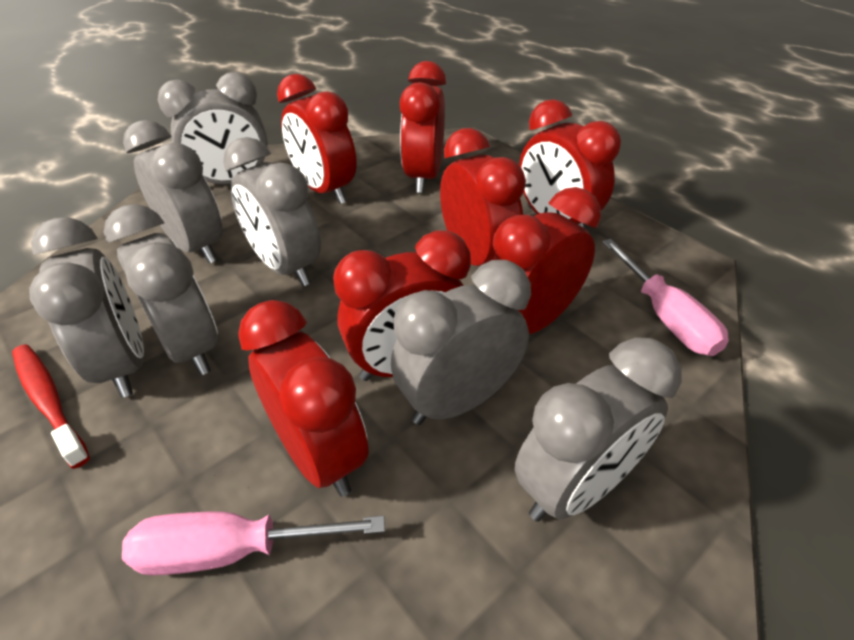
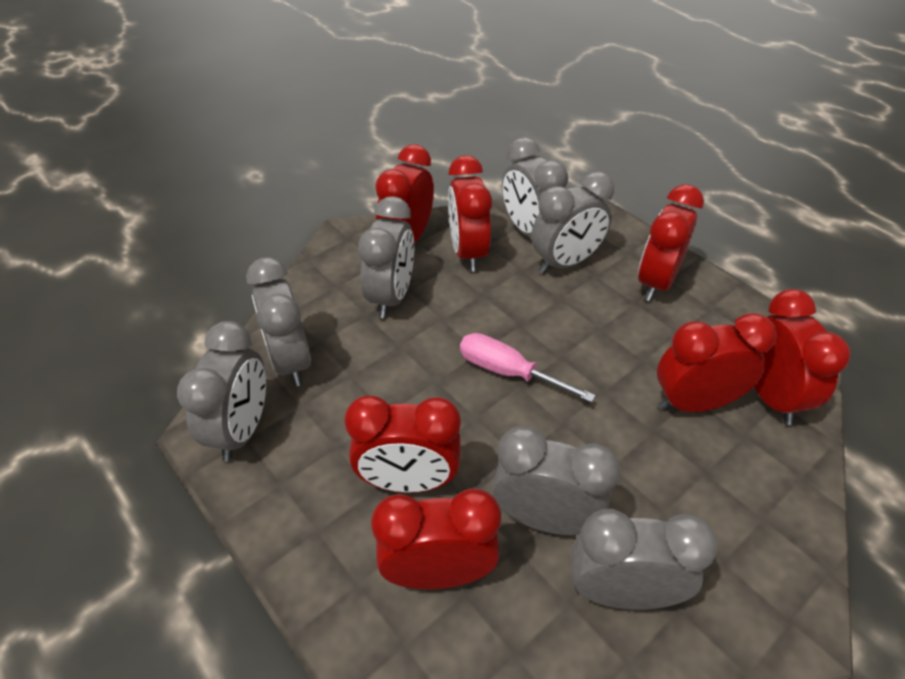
pink screwdriver: 2 -> 1
red toothbrush: 1 -> 0

